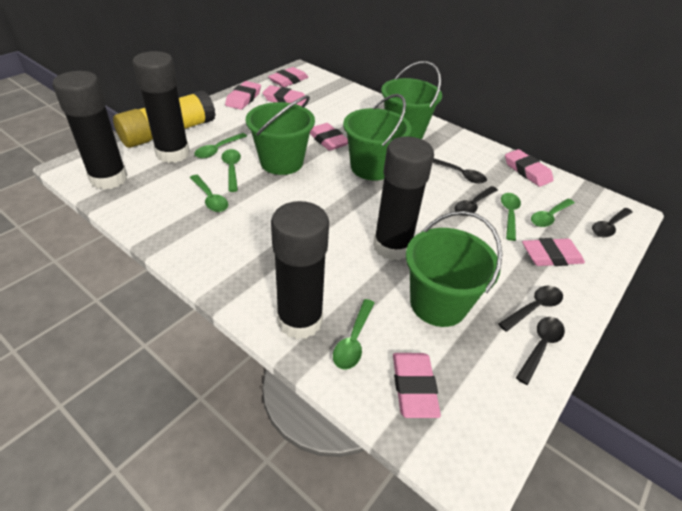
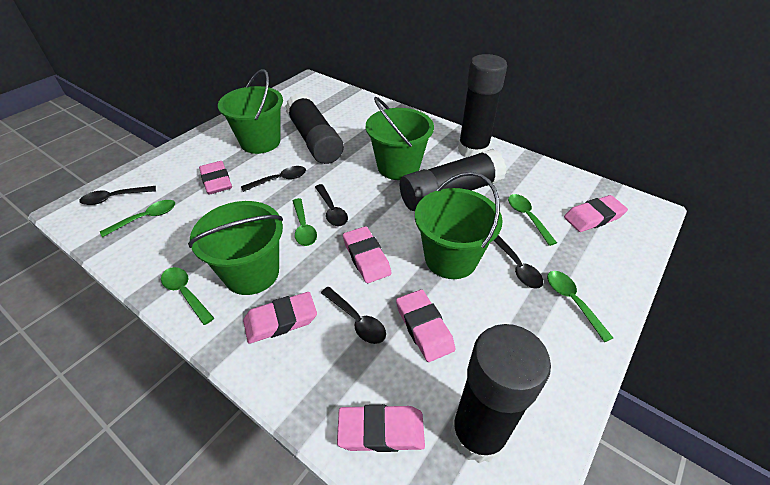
green spoon: 6 -> 5
pink eraser: 7 -> 6
yellow glue stick: 1 -> 0

